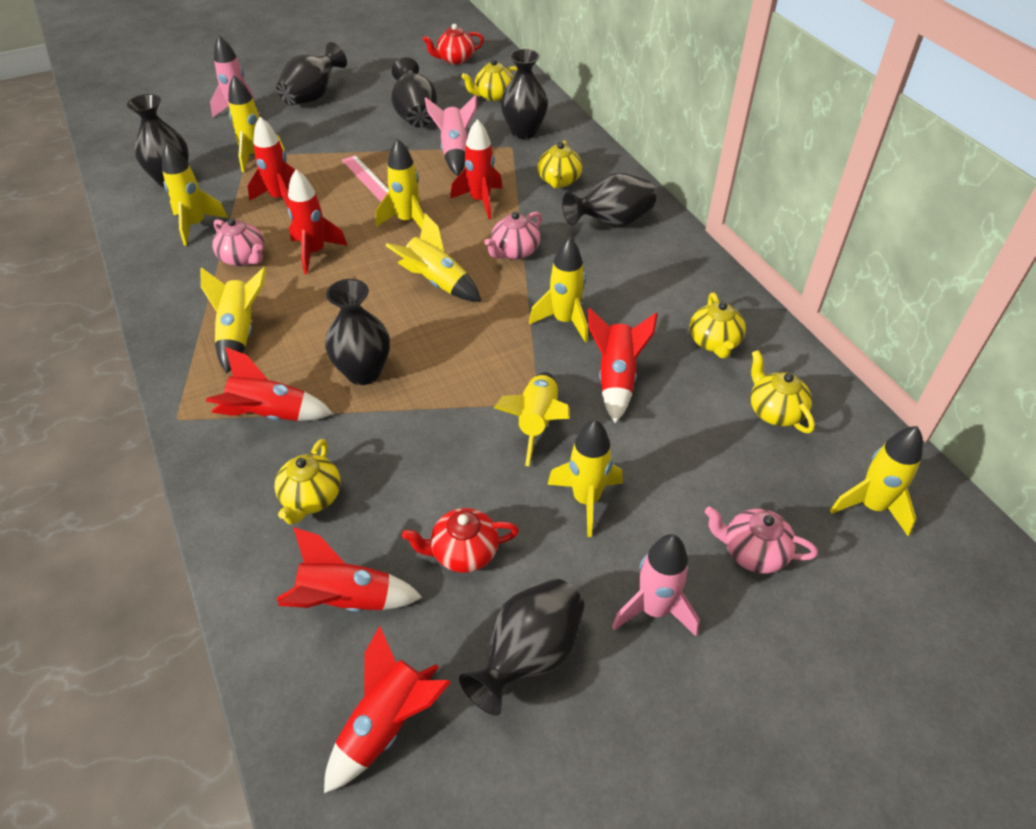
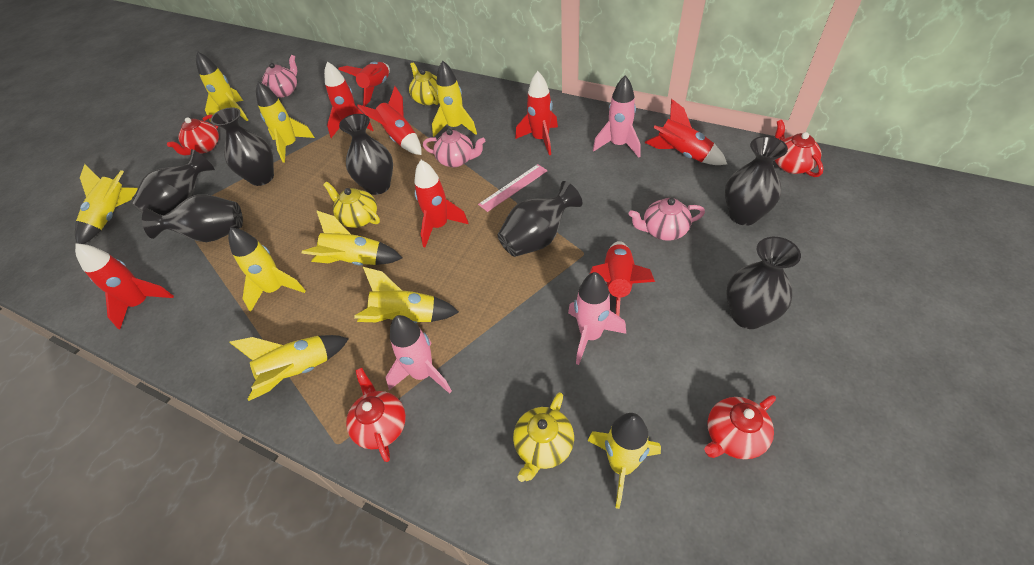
red rocket: 7 -> 8
red teapot: 2 -> 4
yellow teapot: 5 -> 3

